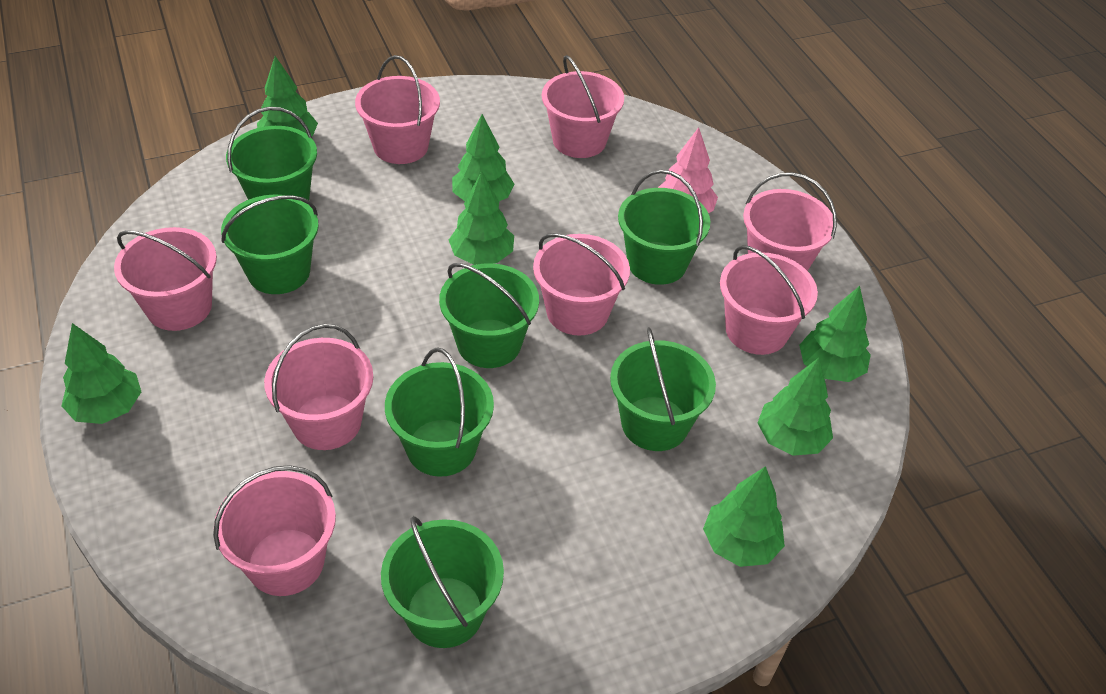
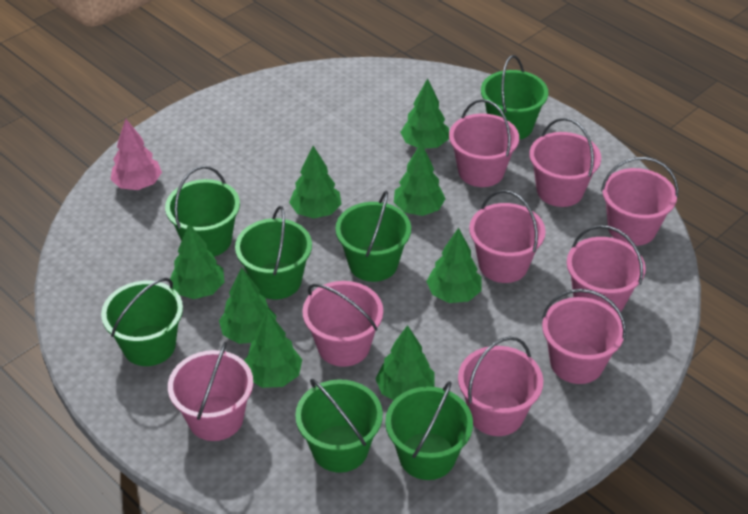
green tree: 7 -> 8
pink bucket: 8 -> 9

